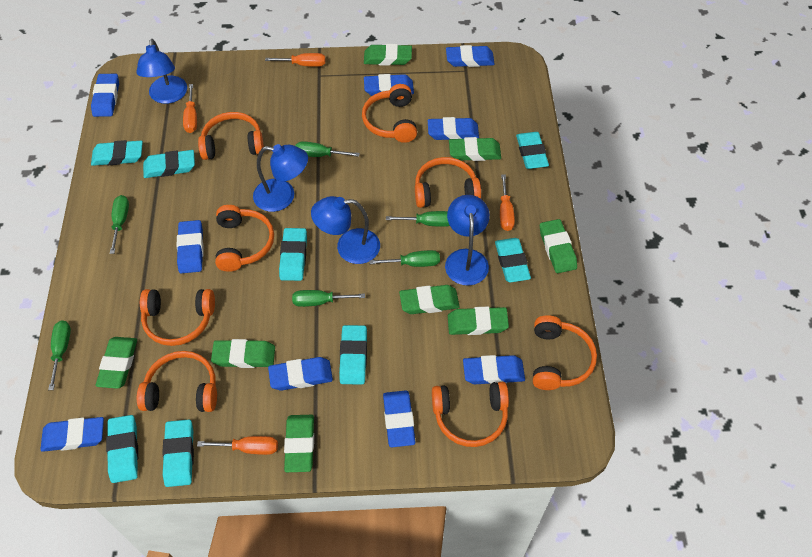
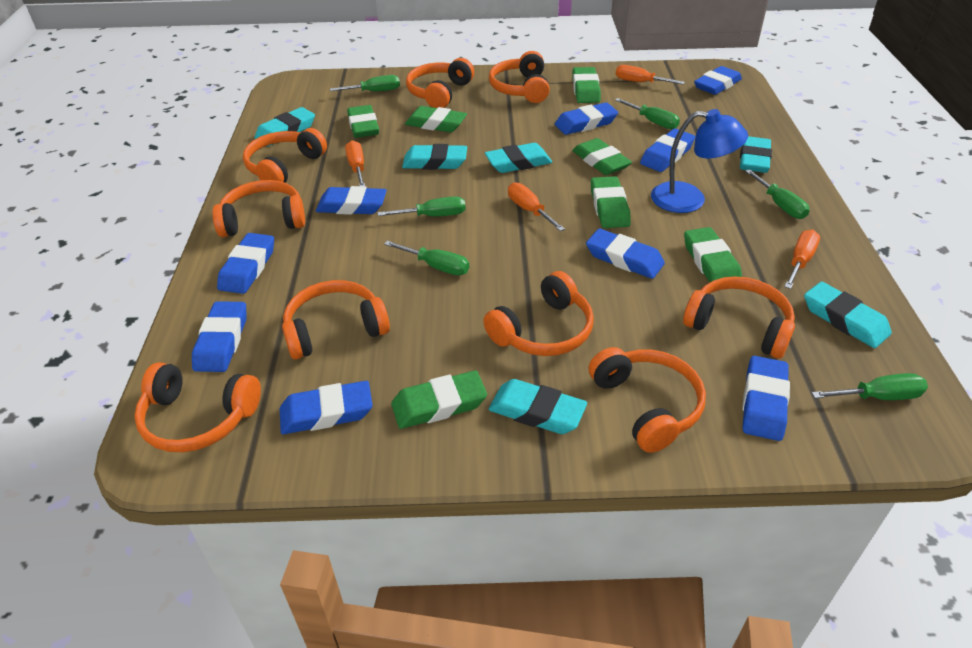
blue lamp: 4 -> 1
green eraser: 8 -> 7
orange headphones: 8 -> 9
turquoise eraser: 8 -> 6

